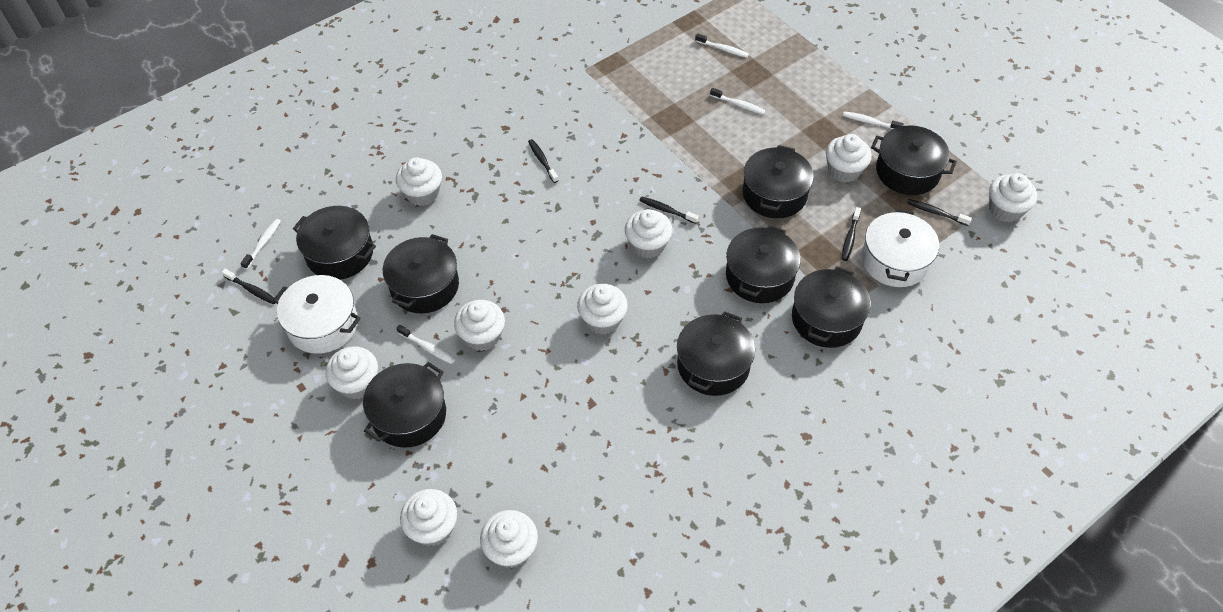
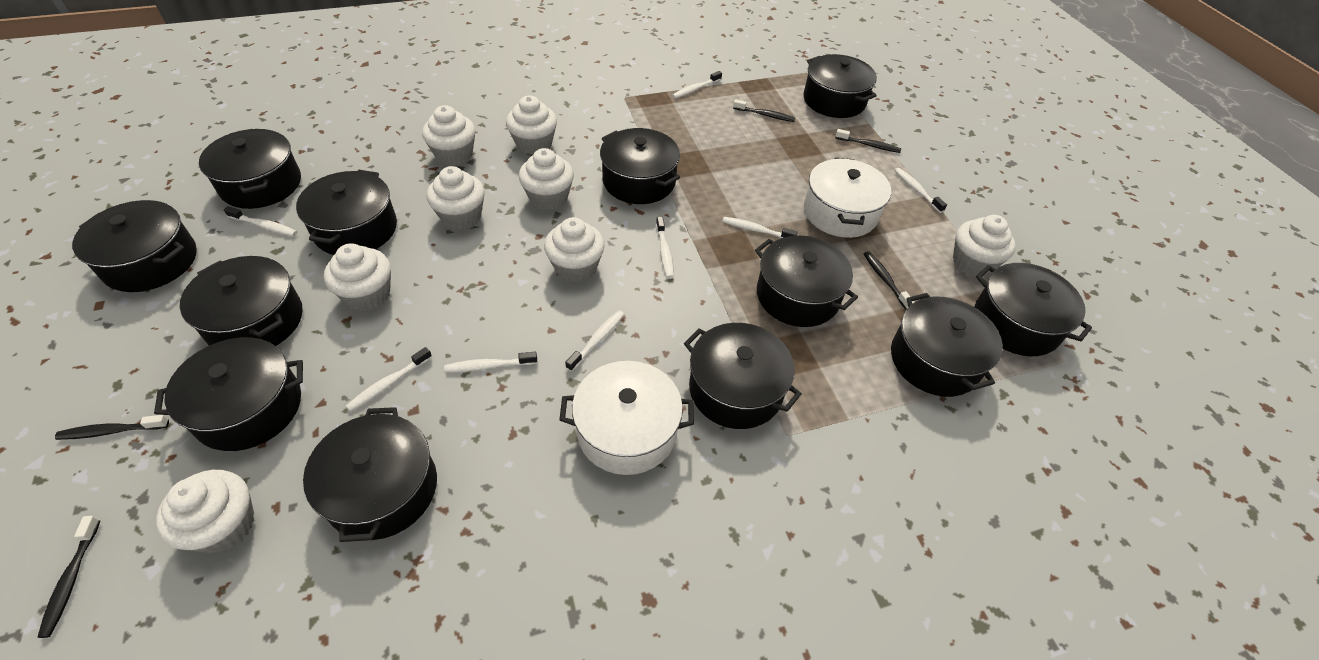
black pot: 8 -> 12
white cupcake: 9 -> 8
white toothbrush: 5 -> 8

